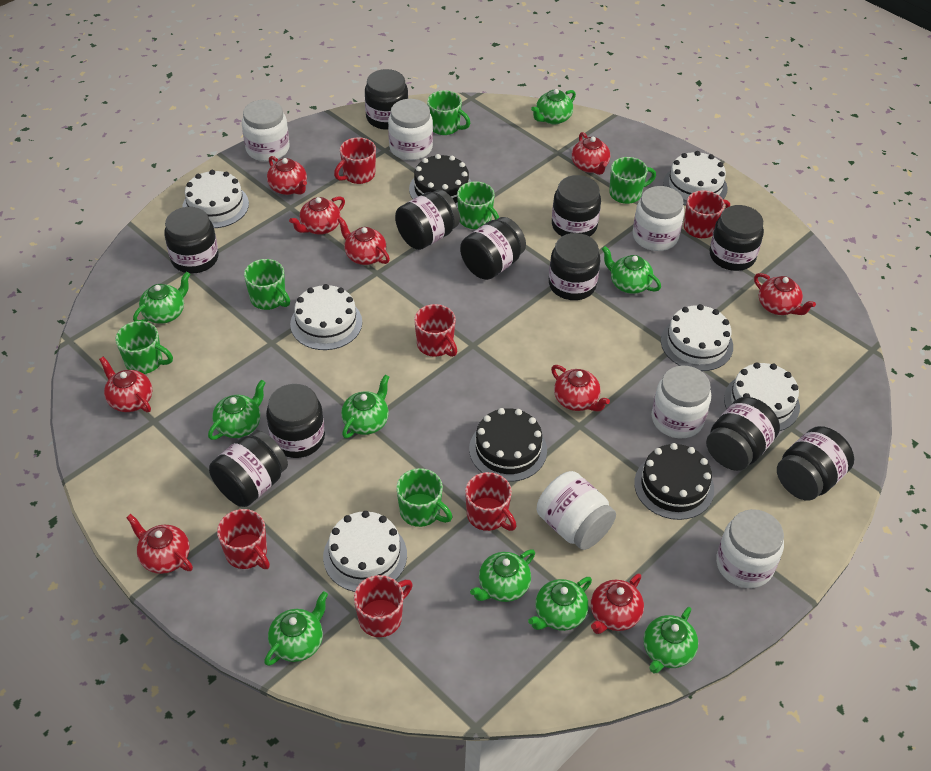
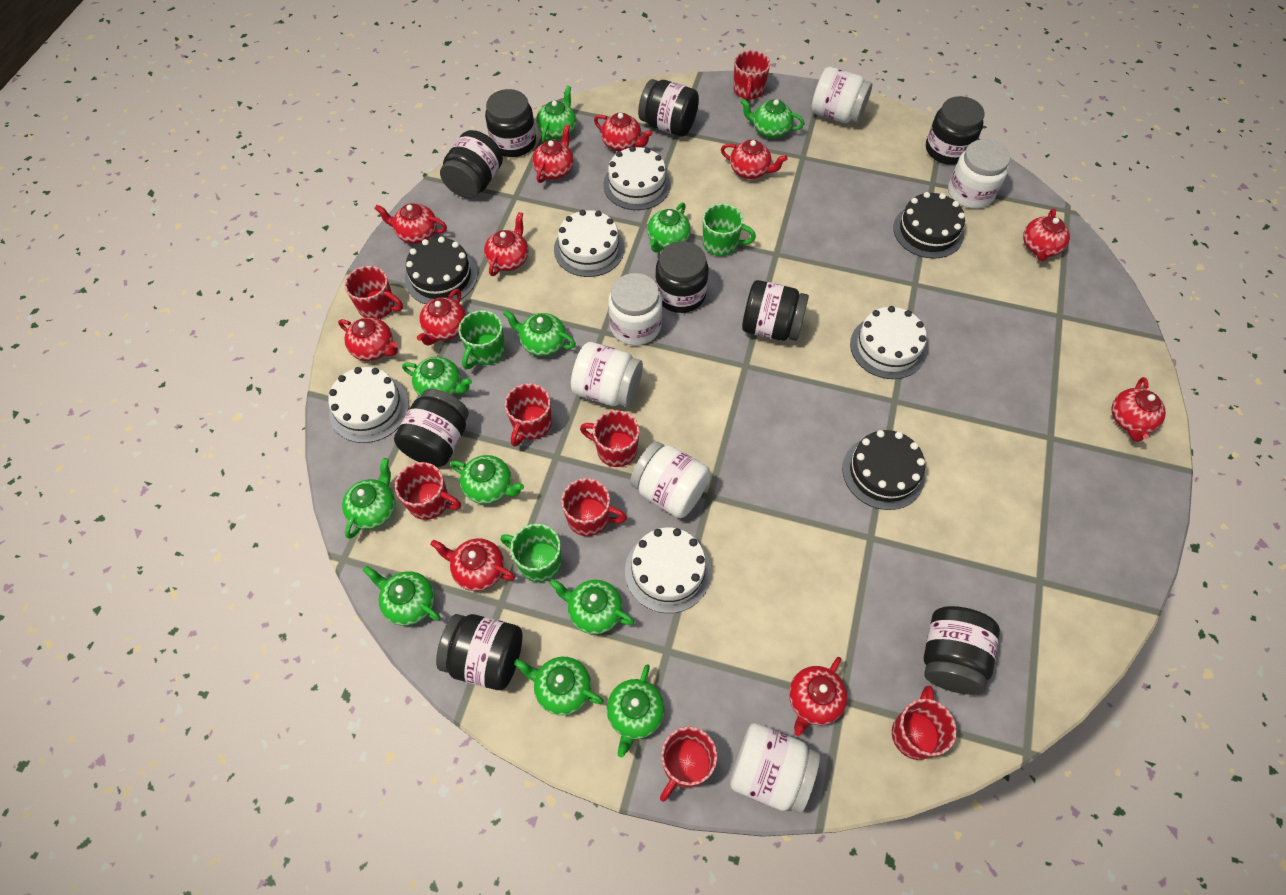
black jar: 11 -> 9
green mug: 6 -> 3
green teapot: 9 -> 11
red mug: 6 -> 8
red teapot: 9 -> 11
white cake: 6 -> 5

